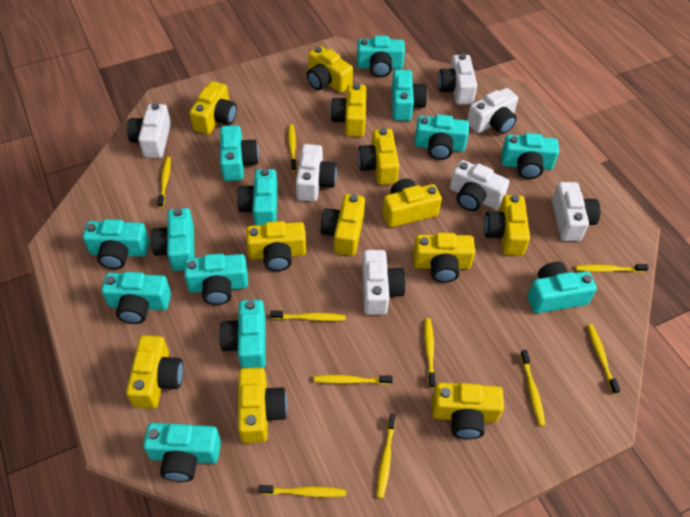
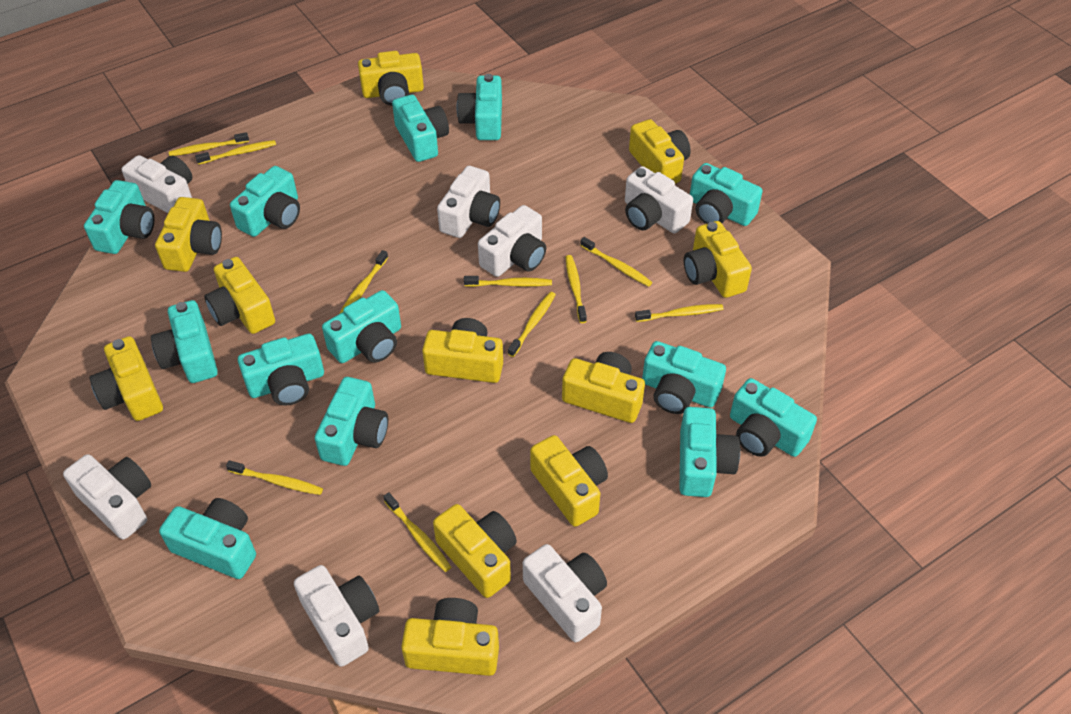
yellow camera: 12 -> 11

